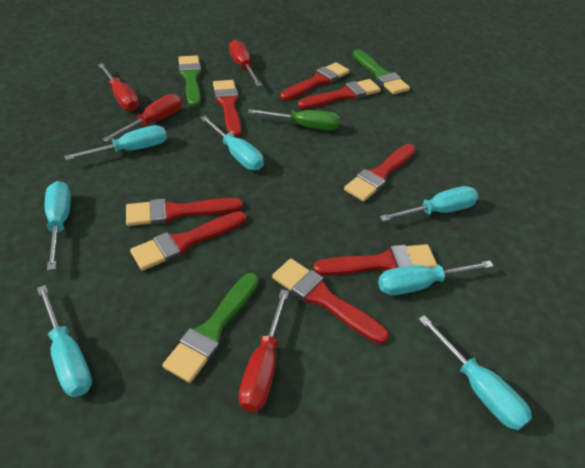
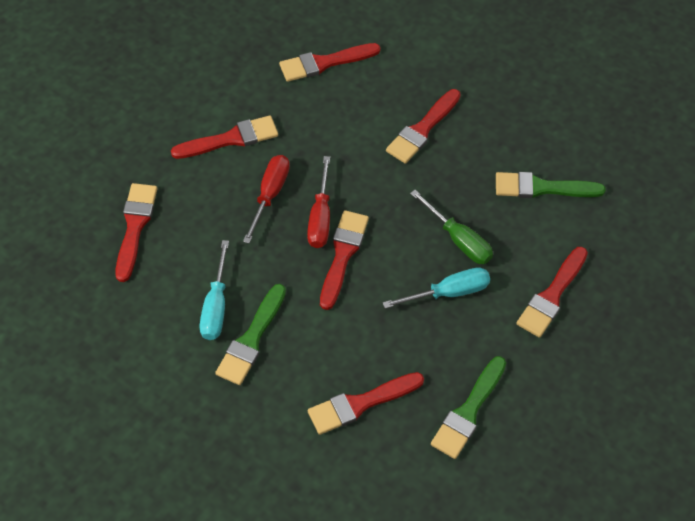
red brush: 8 -> 7
red screwdriver: 4 -> 2
turquoise screwdriver: 7 -> 2

